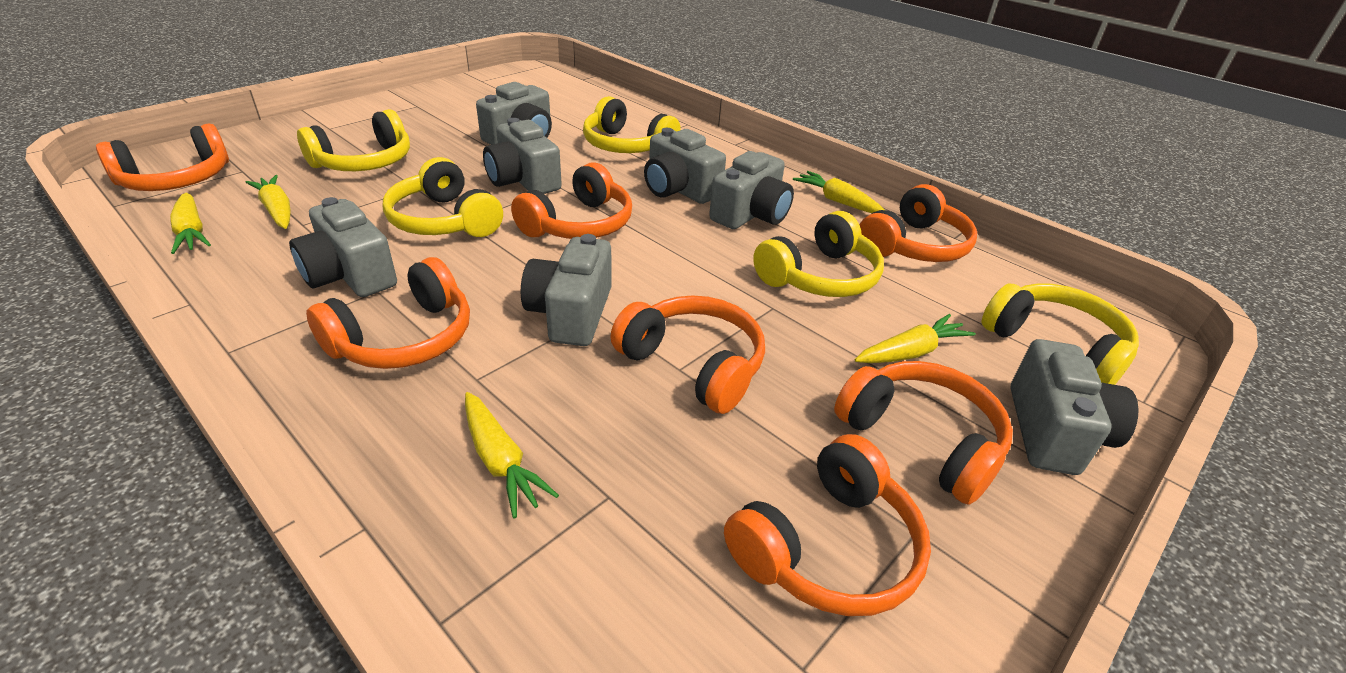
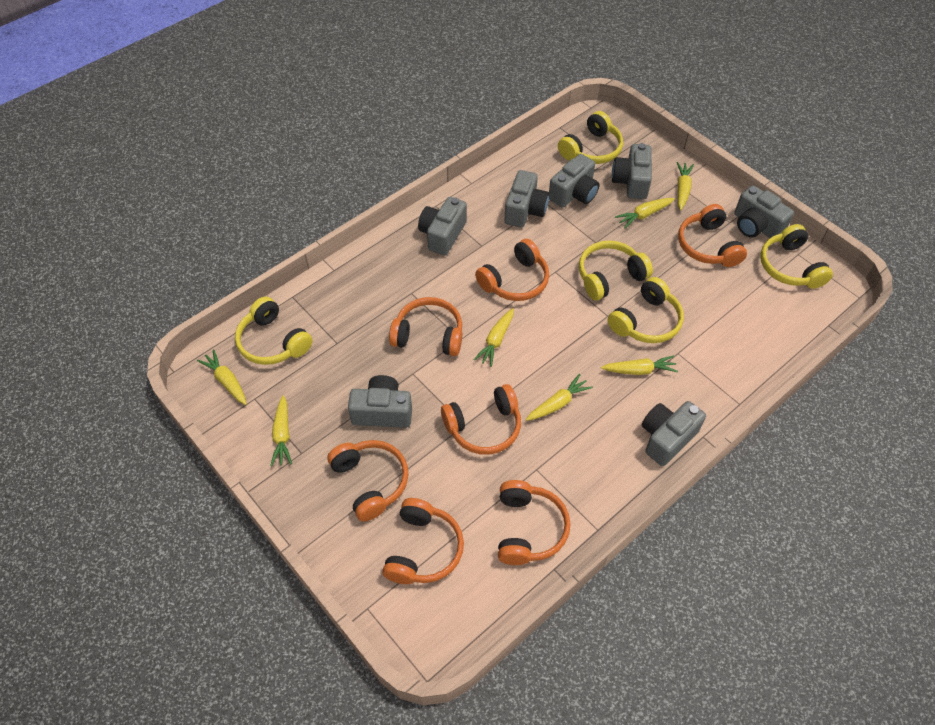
yellow carrot: 5 -> 7

